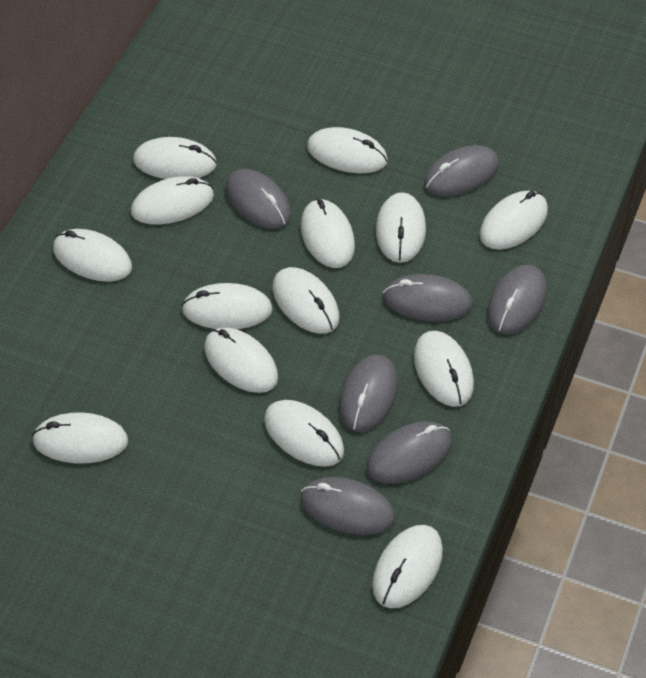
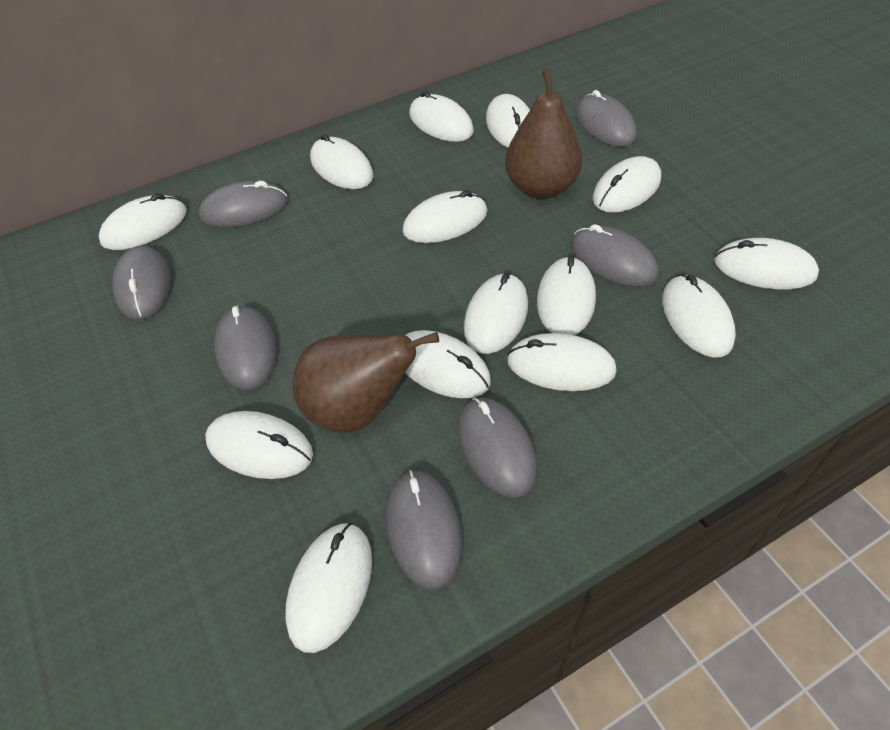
brown pear: 0 -> 2

